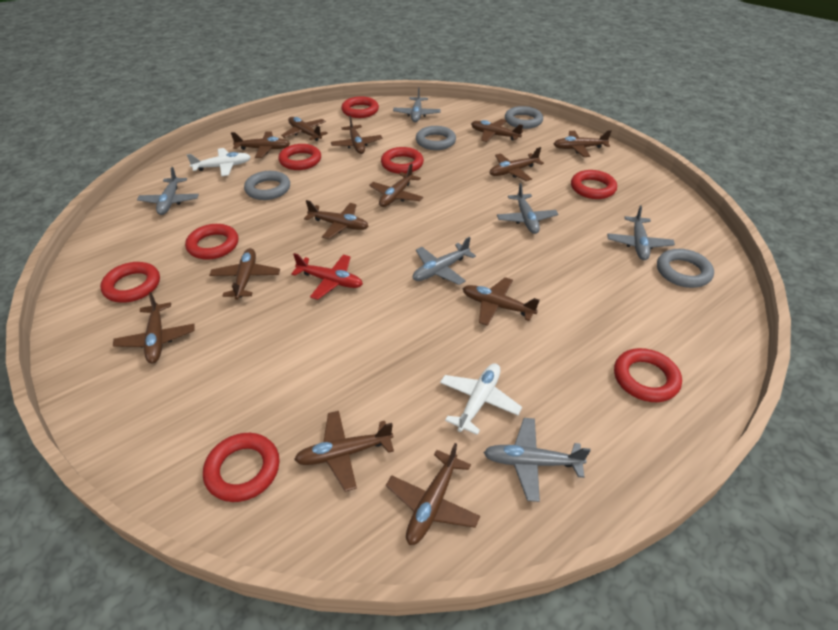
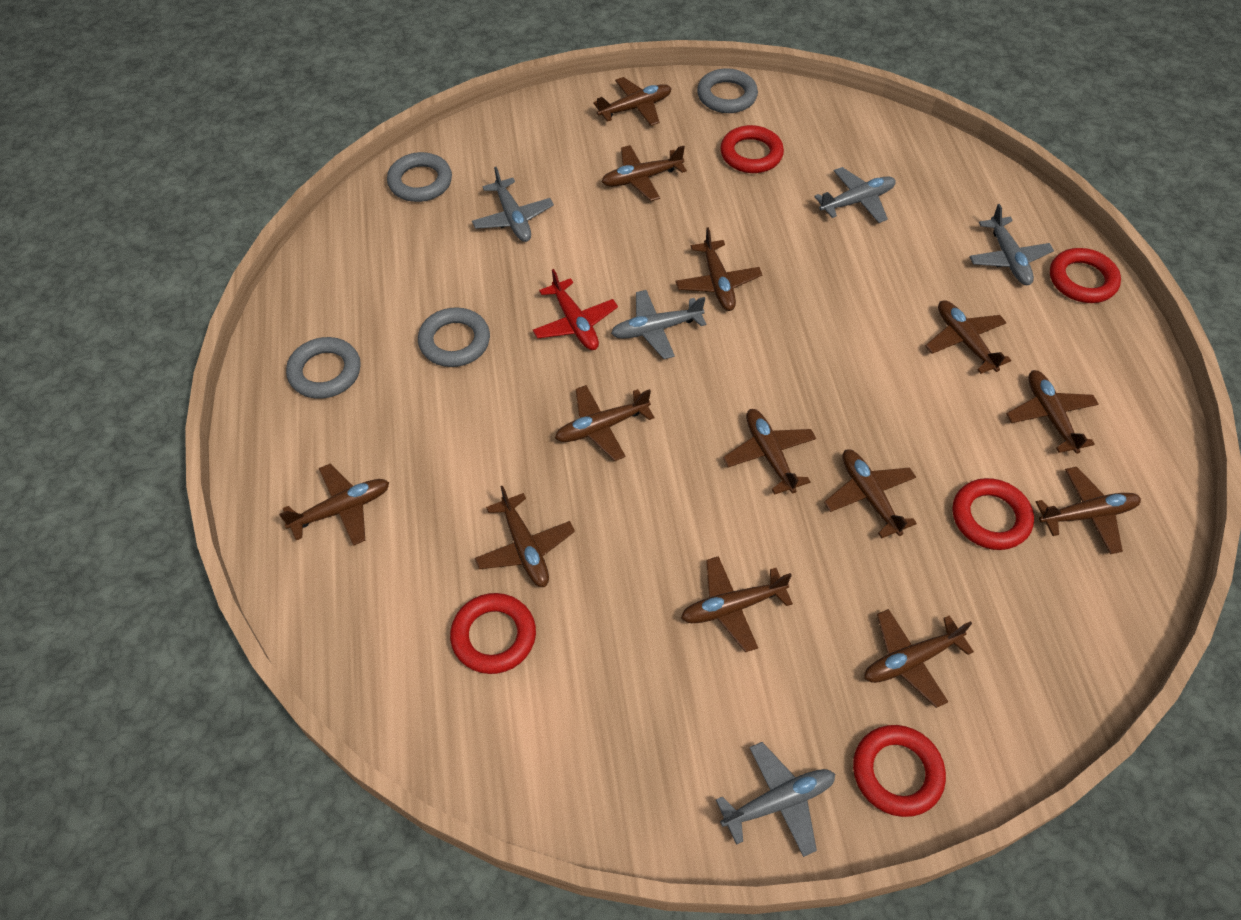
grey plane: 6 -> 5
red ring: 8 -> 5
white plane: 2 -> 0

